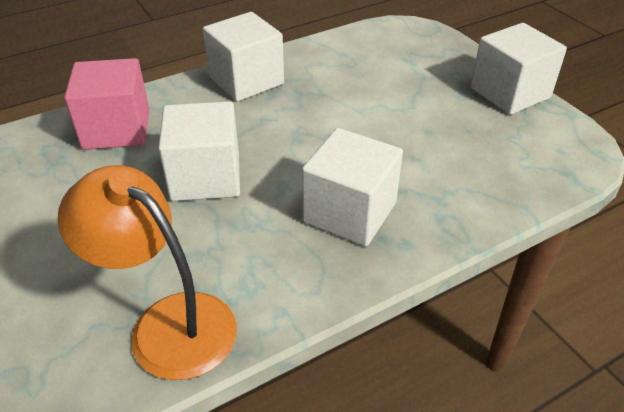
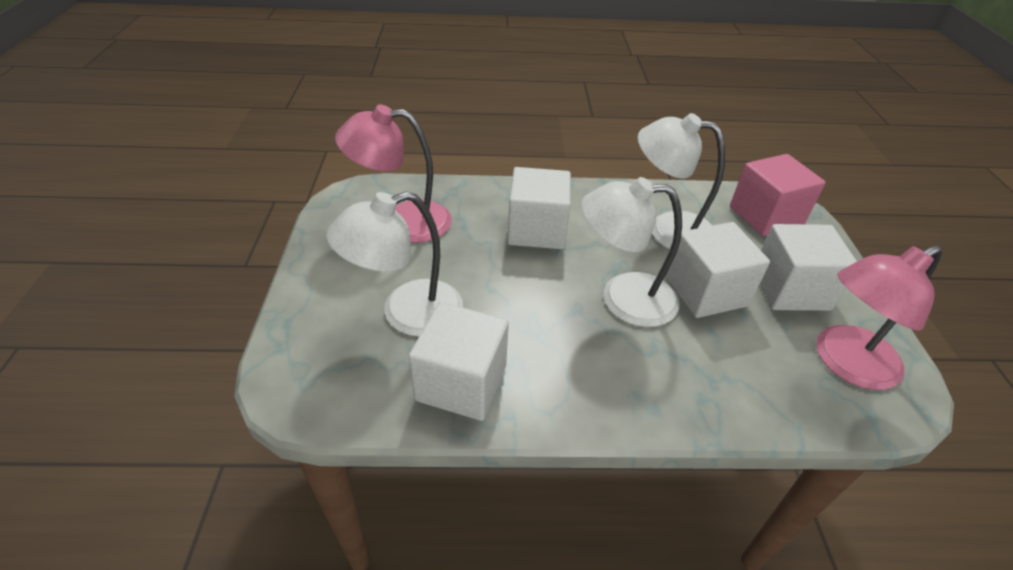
orange lamp: 1 -> 0
pink lamp: 0 -> 2
white lamp: 0 -> 3

